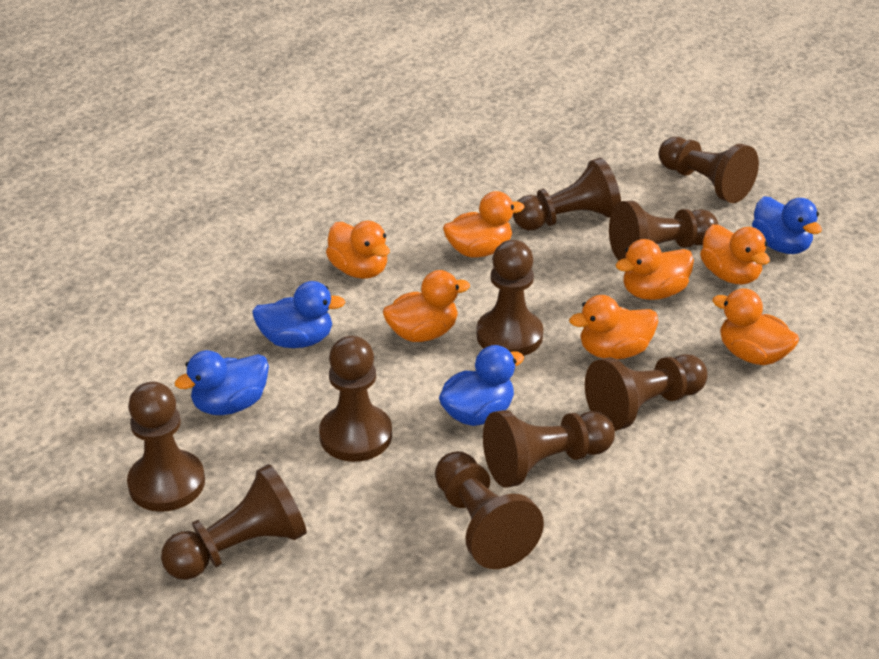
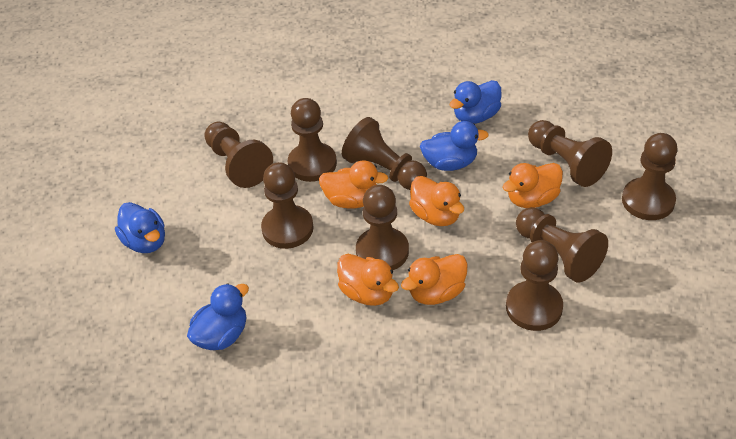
brown pawn: 10 -> 9
orange duck: 7 -> 5

